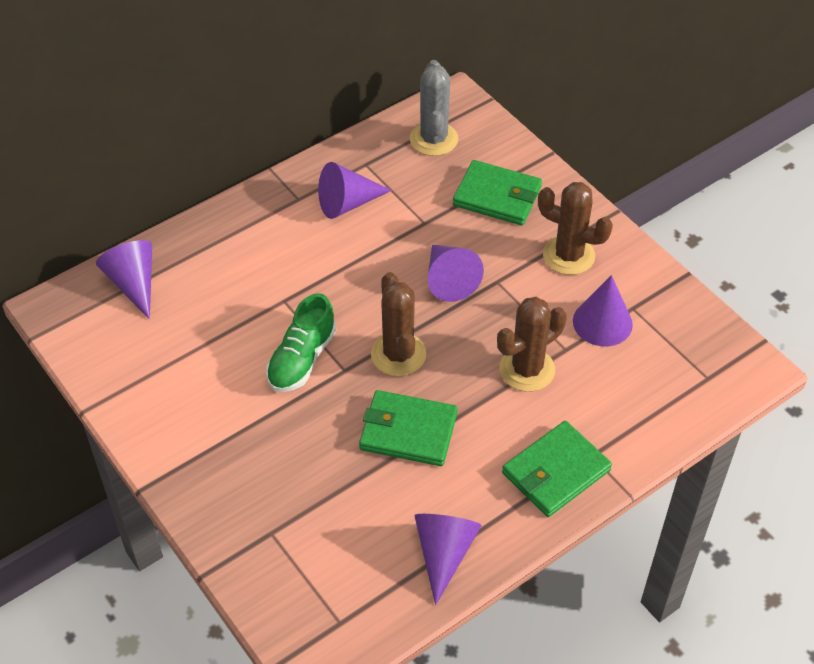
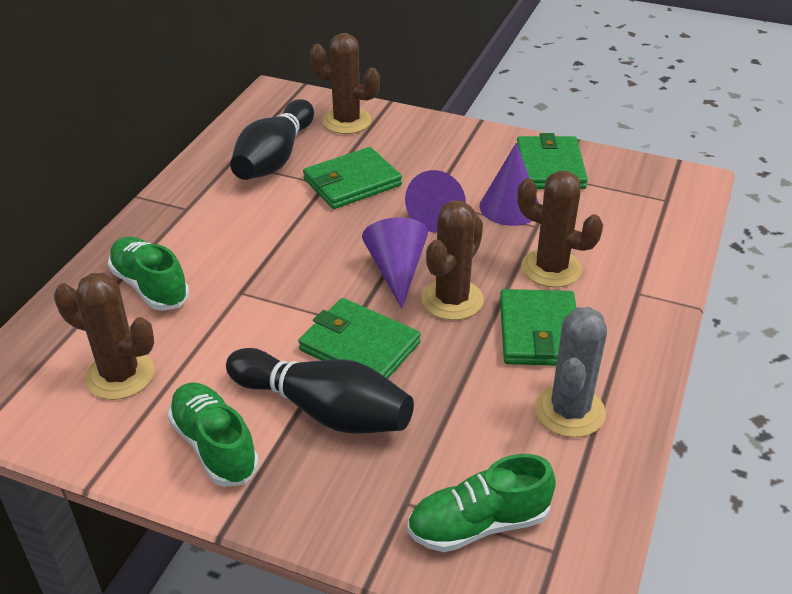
black bowling pin: 0 -> 2
brown cactus: 3 -> 4
green shoe: 1 -> 3
green wallet: 3 -> 4
purple cone: 5 -> 3

